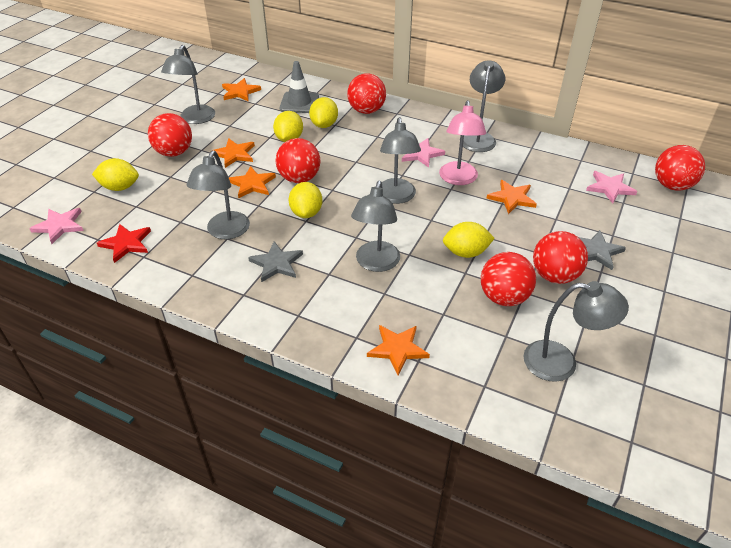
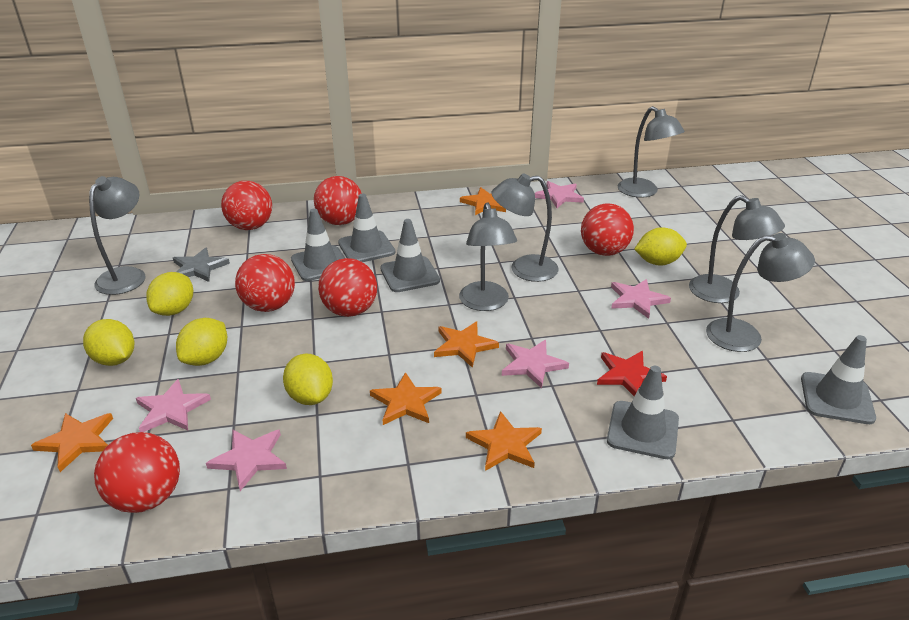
grey star: 2 -> 1
grey traffic cone: 1 -> 5
pink lamp: 1 -> 0
pink star: 3 -> 5

